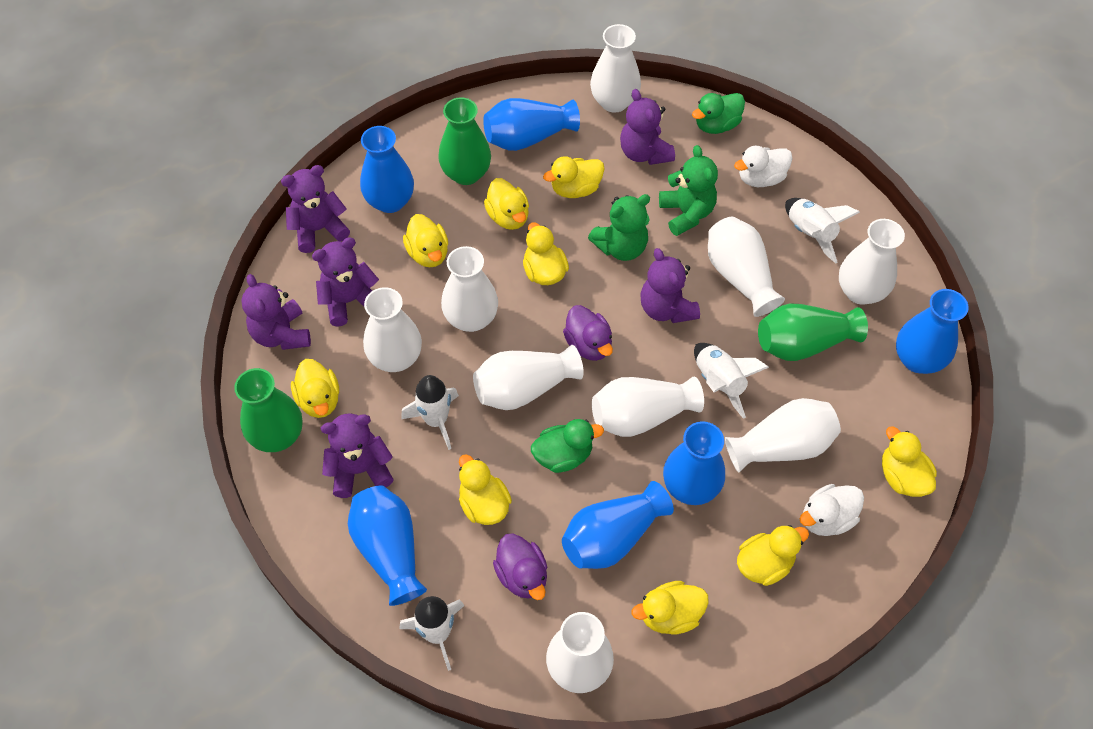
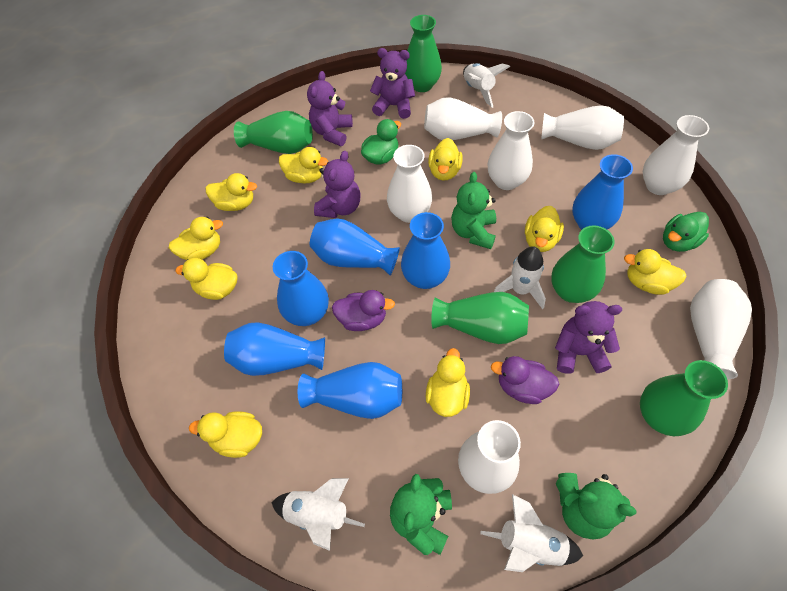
green teddy bear: 2 -> 3
green vase: 3 -> 5
purple teddy bear: 6 -> 4
white duck: 2 -> 0
white vase: 9 -> 7

